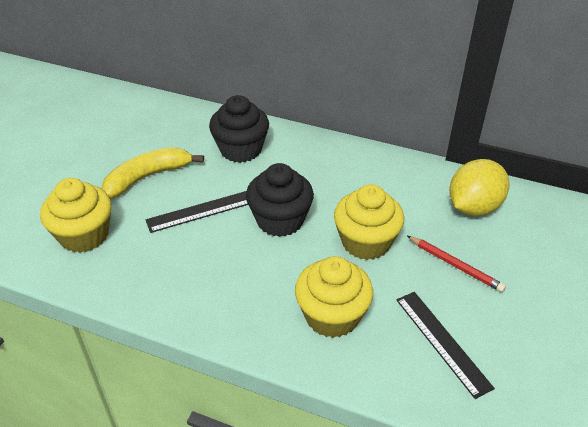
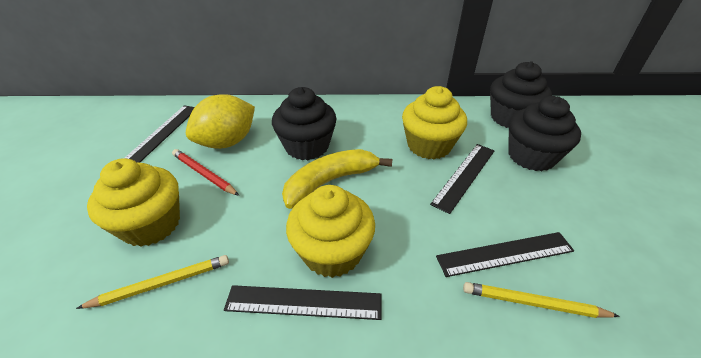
black cupcake: 2 -> 3
black ruler: 2 -> 4
yellow pencil: 0 -> 2

